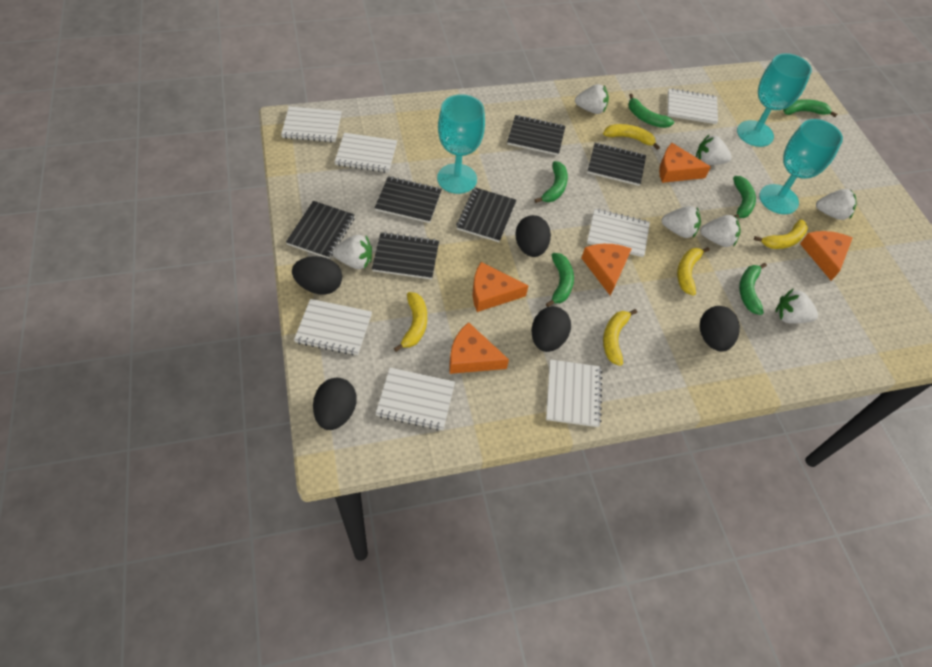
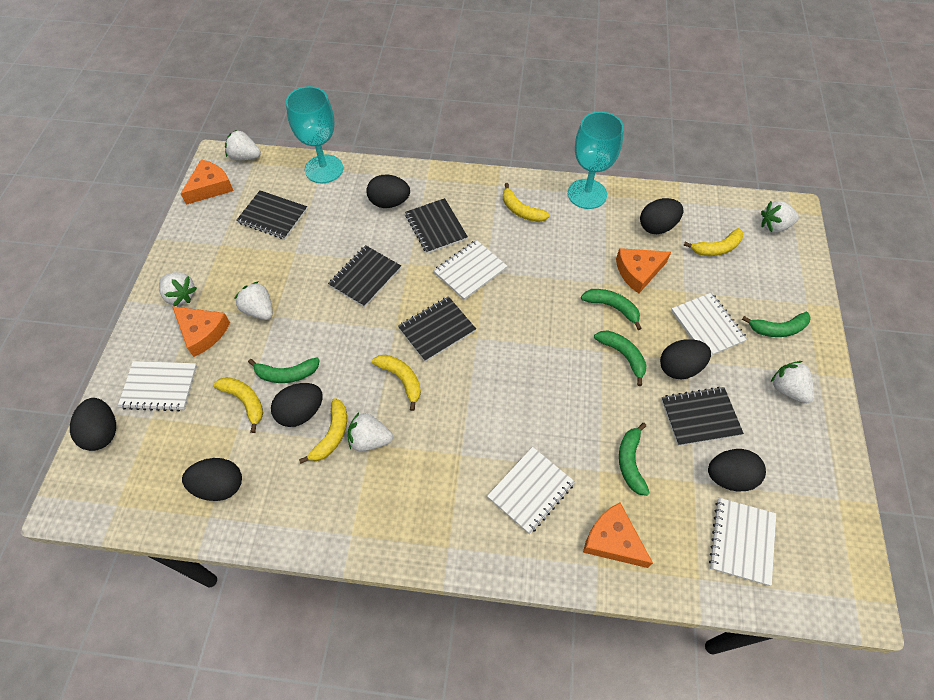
black egg: 5 -> 7
black notebook: 6 -> 5
green banana: 6 -> 5
orange cheese: 5 -> 4
turquoise goblet: 3 -> 2
white notebook: 7 -> 5
white strawberry: 7 -> 6

